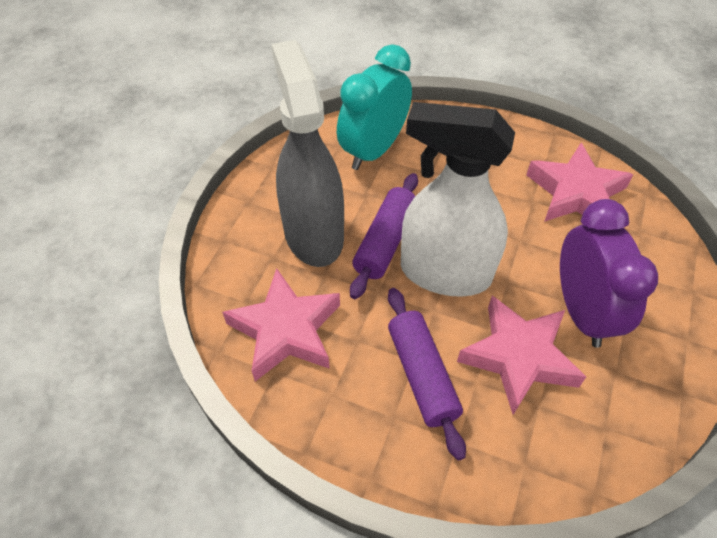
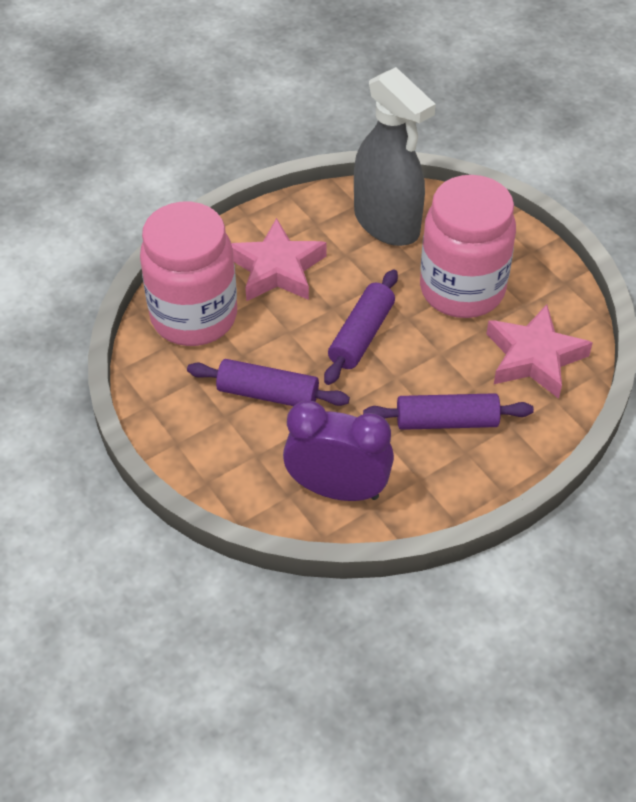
pink jar: 0 -> 2
pink star: 3 -> 2
purple rolling pin: 2 -> 3
turquoise clock: 1 -> 0
white spray bottle: 1 -> 0

